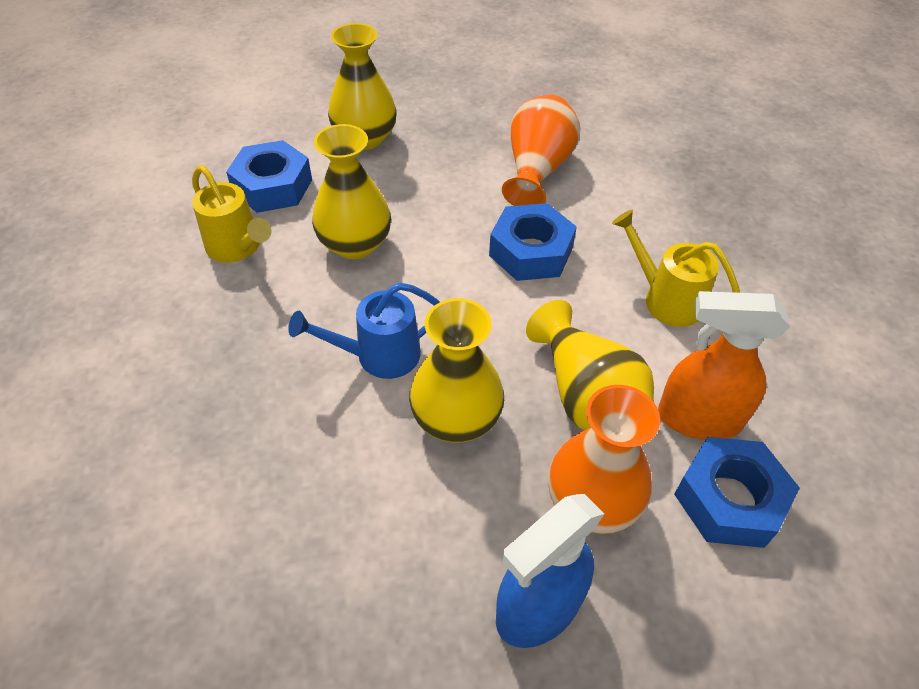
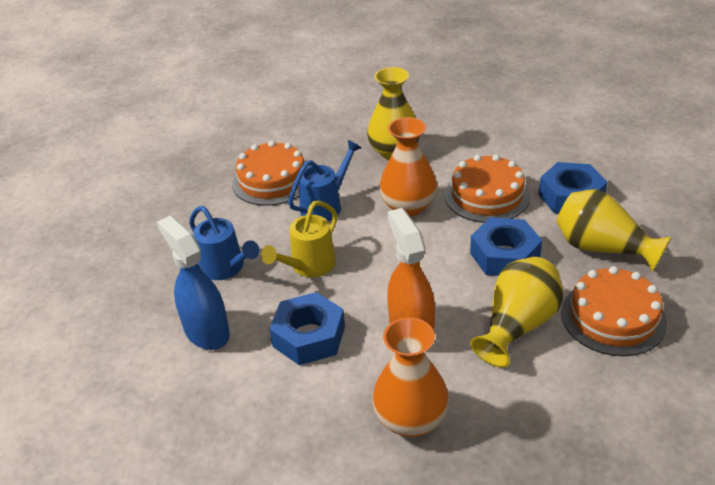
blue watering can: 1 -> 2
orange cake: 0 -> 3
yellow vase: 4 -> 3
yellow watering can: 2 -> 1

